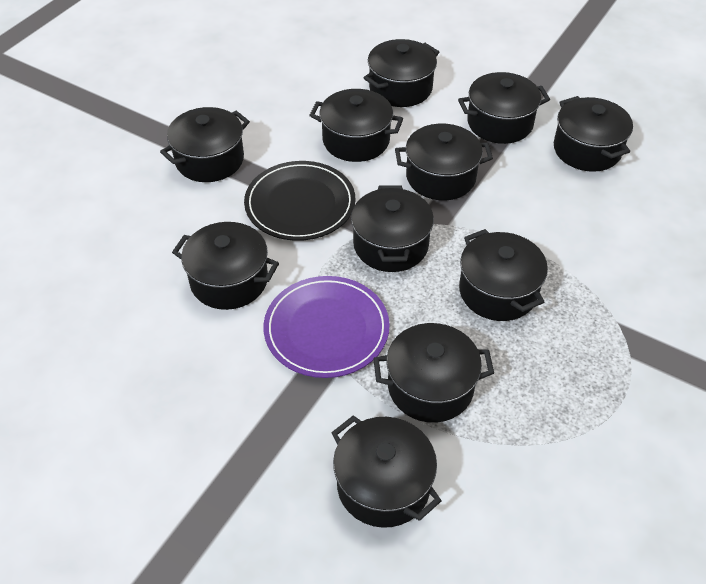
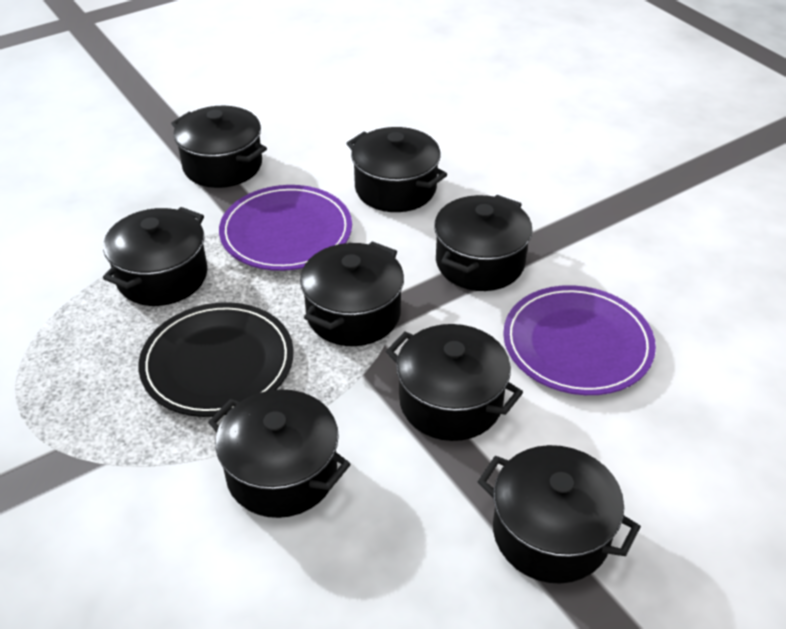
black pot: 11 -> 8
purple plate: 1 -> 2

